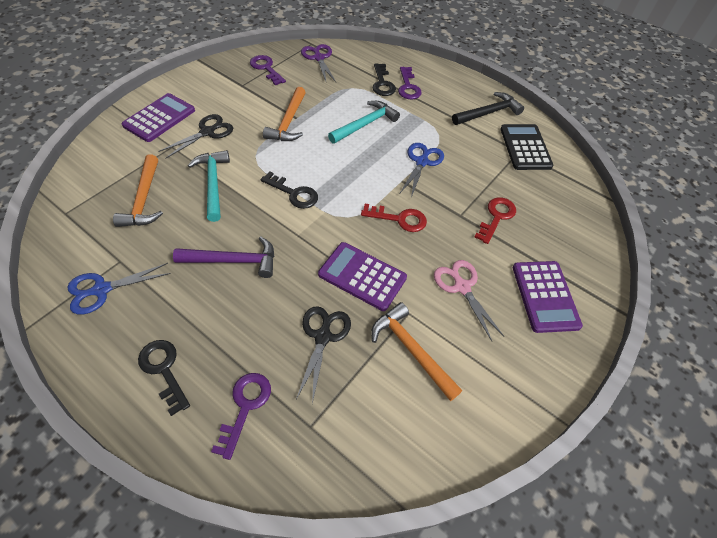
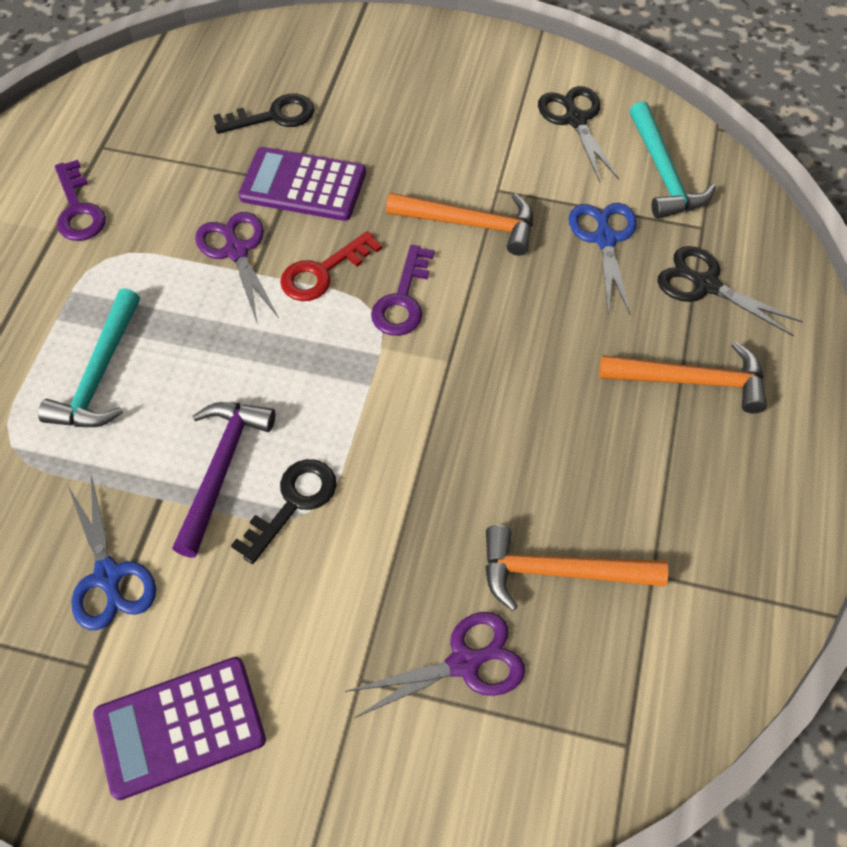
black calculator: 1 -> 0
black hammer: 1 -> 0
black key: 3 -> 2
pink scissors: 1 -> 0
purple calculator: 3 -> 2
purple key: 3 -> 2
purple scissors: 1 -> 2
red key: 2 -> 1

